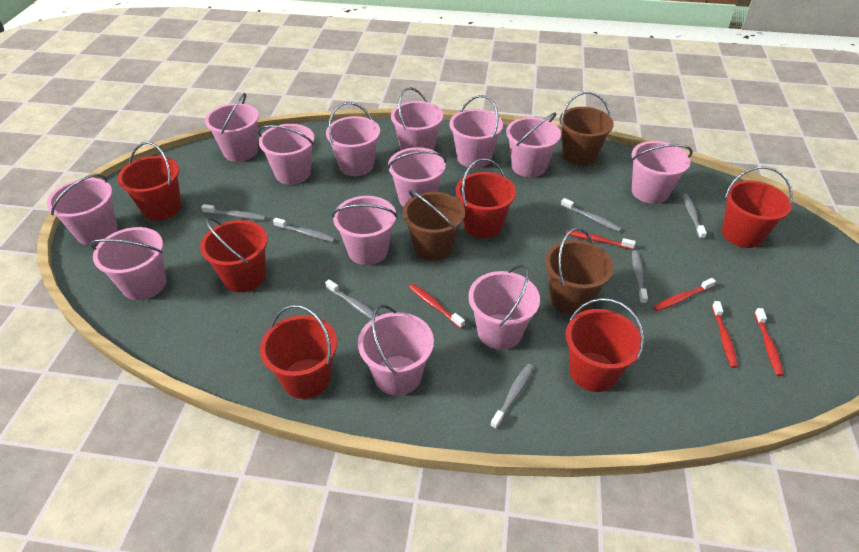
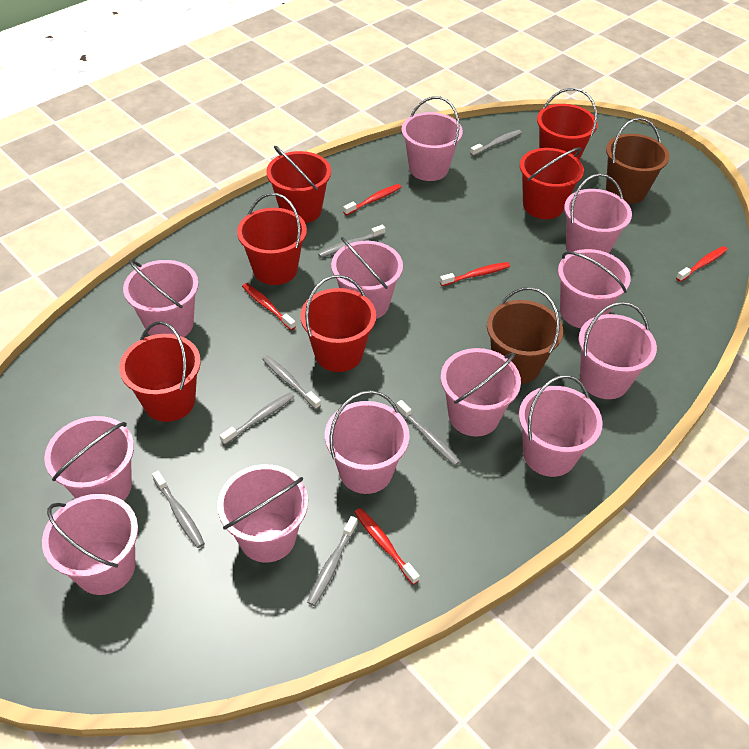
brown bucket: 3 -> 2
pink bucket: 13 -> 12

